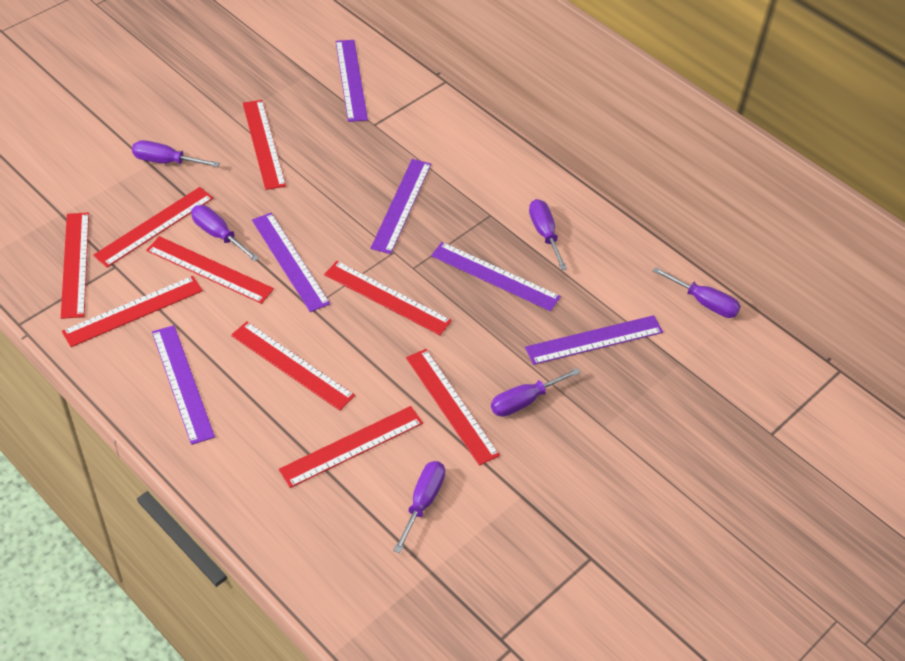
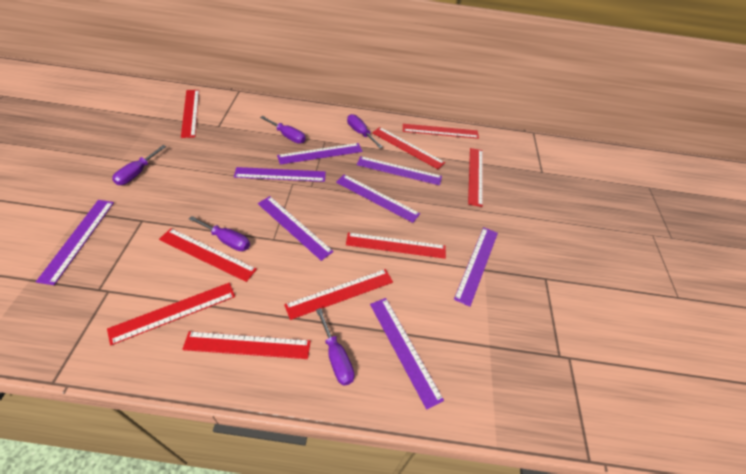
purple ruler: 6 -> 8
purple screwdriver: 6 -> 5

